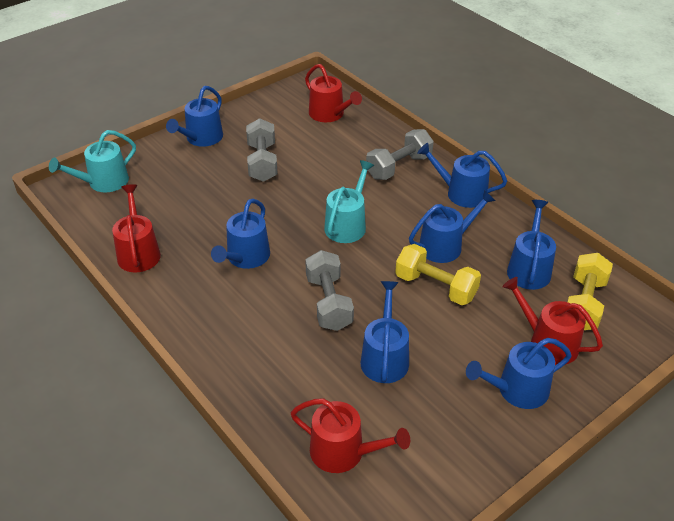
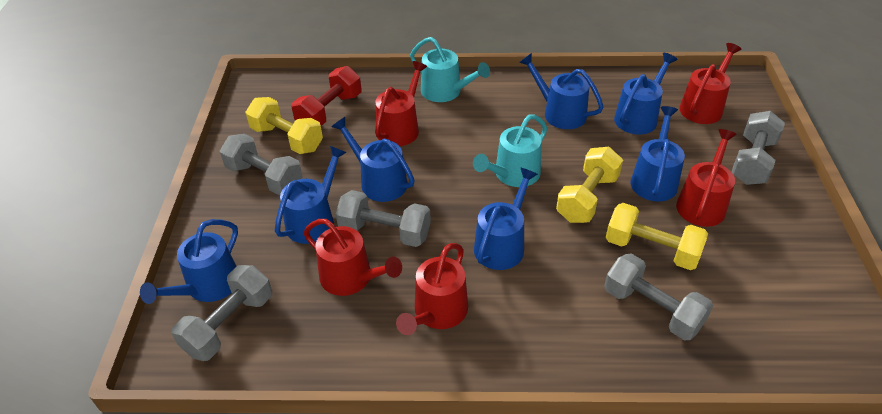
grey dumbbell: 3 -> 5
red dumbbell: 0 -> 1
red watering can: 4 -> 5
yellow dumbbell: 2 -> 3

